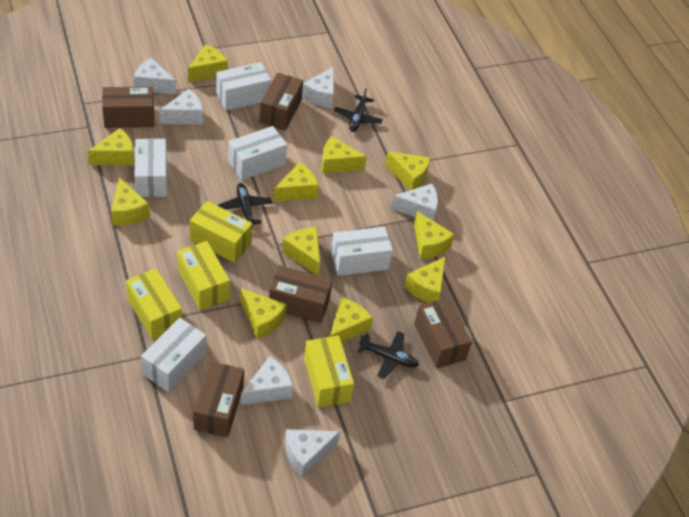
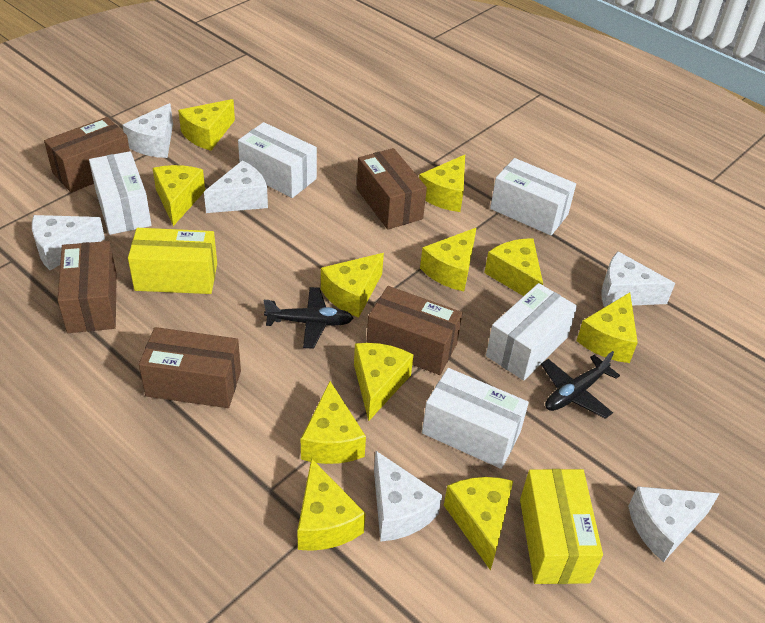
black plane: 3 -> 2
yellow box: 4 -> 2

